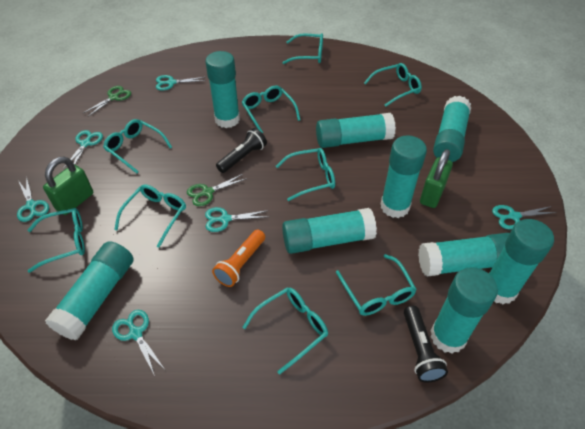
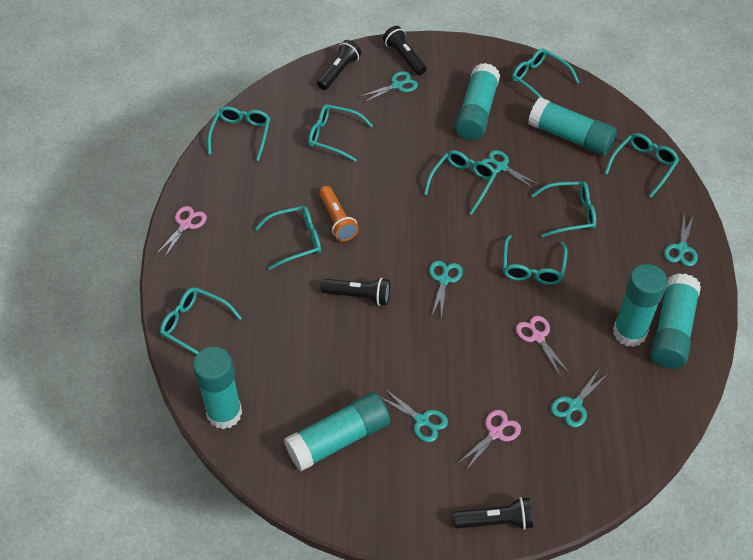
black flashlight: 2 -> 4
green padlock: 2 -> 0
green scissors: 2 -> 0
pink scissors: 0 -> 3
turquoise glue stick: 9 -> 6

